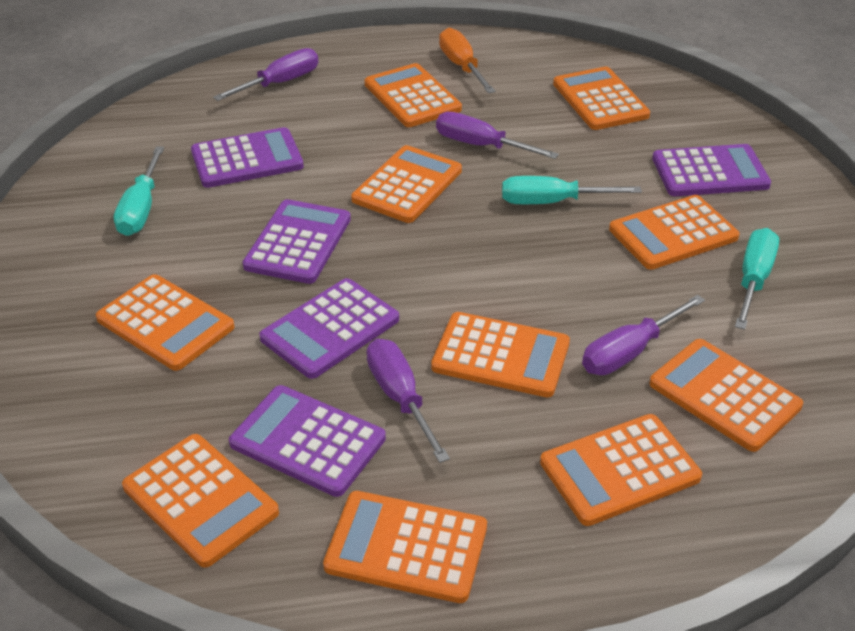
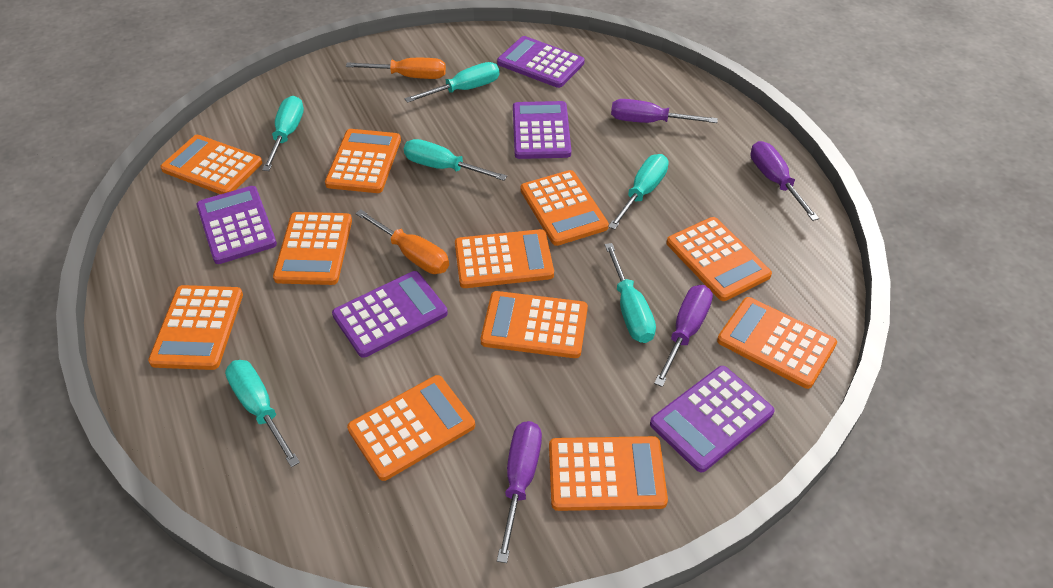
orange calculator: 10 -> 11
orange screwdriver: 1 -> 2
turquoise screwdriver: 3 -> 6

